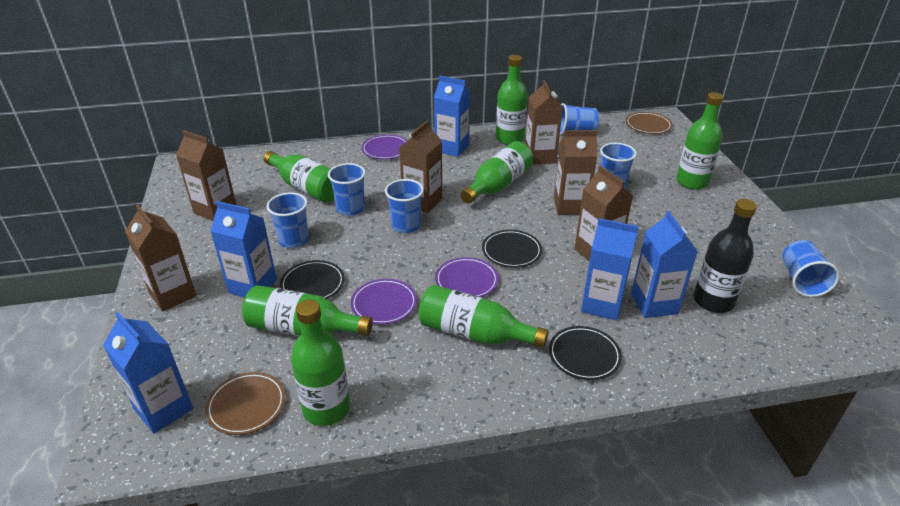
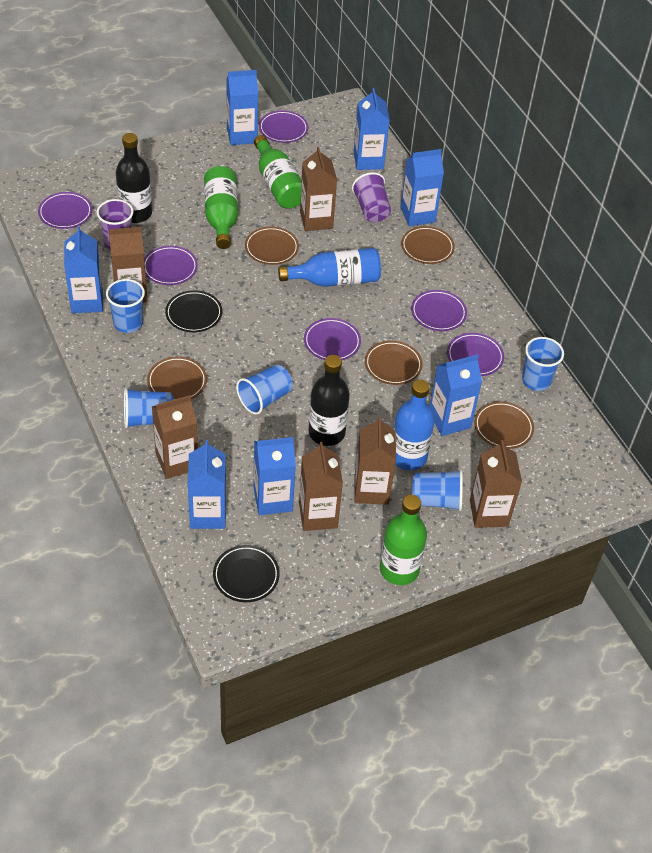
black bottle: 1 -> 2
black plate: 3 -> 2
blue bottle: 0 -> 2
blue carton: 5 -> 7
blue cup: 6 -> 5
brown plate: 2 -> 5
green bottle: 7 -> 3
purple cup: 0 -> 2
purple plate: 3 -> 6

